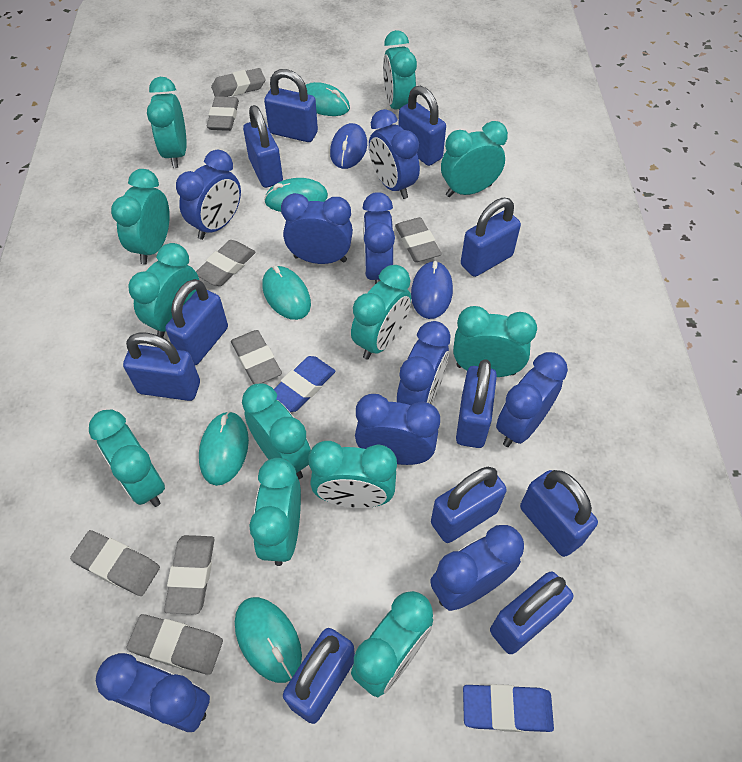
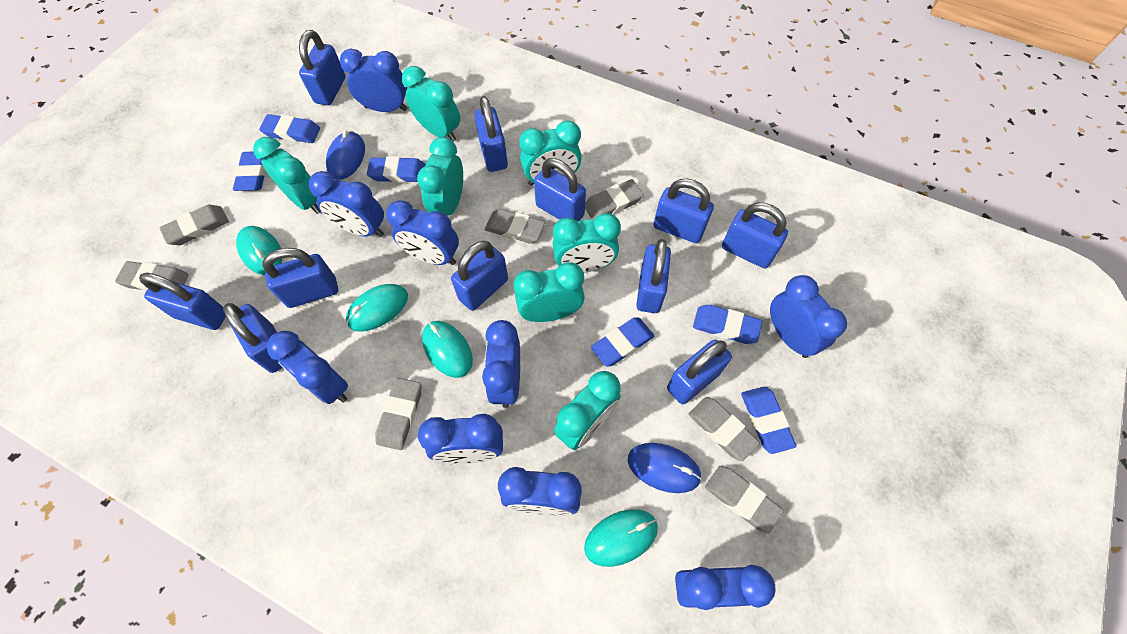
blue eraser: 2 -> 6
grey eraser: 8 -> 7
turquoise clock: 12 -> 7
turquoise mouse: 5 -> 4

